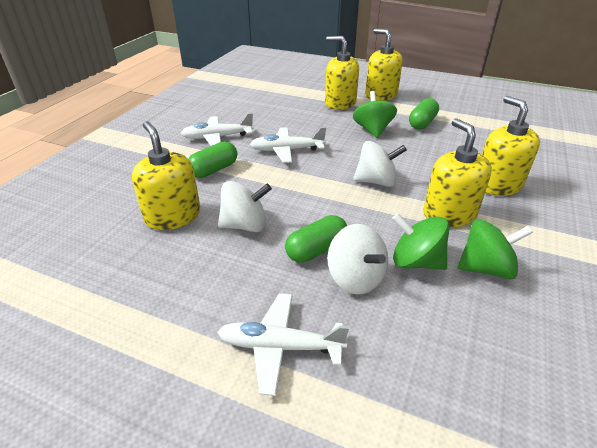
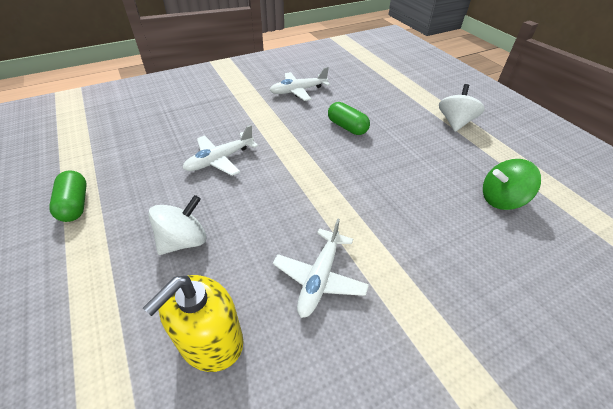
green capsule: 3 -> 2
green spinning top: 3 -> 1
white spinning top: 3 -> 2
yellow soap dispenser: 5 -> 1

